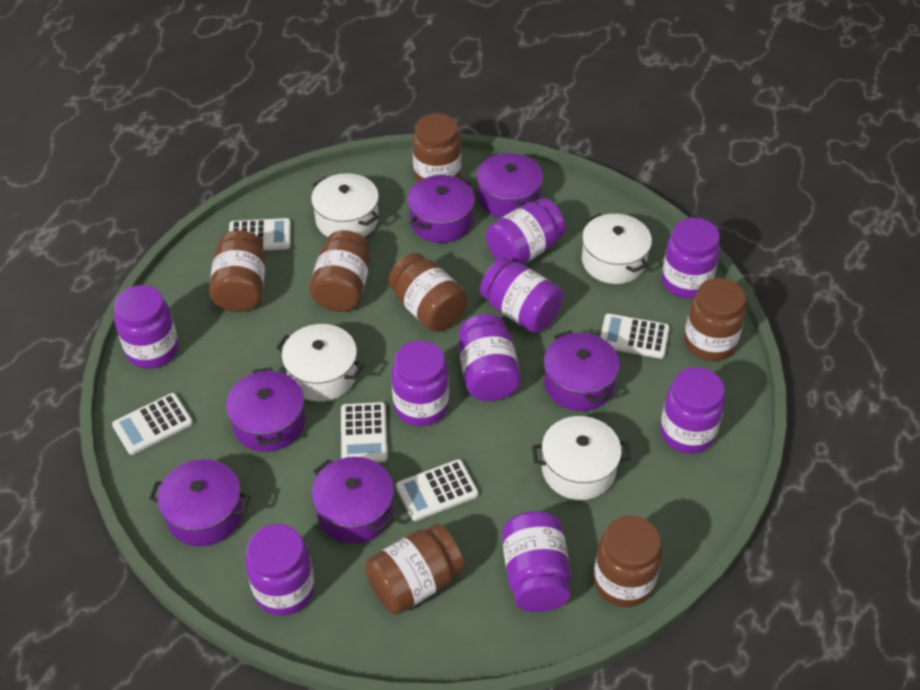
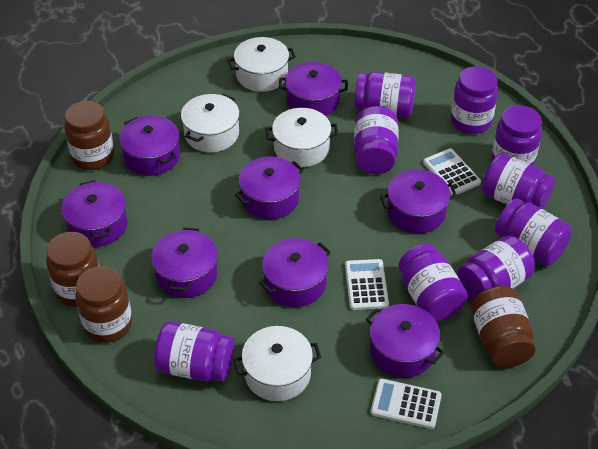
brown jar: 7 -> 4
purple pot: 6 -> 8
white calculator: 5 -> 3

